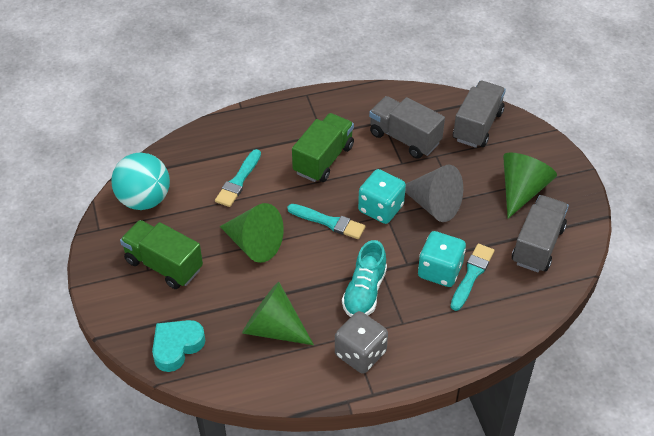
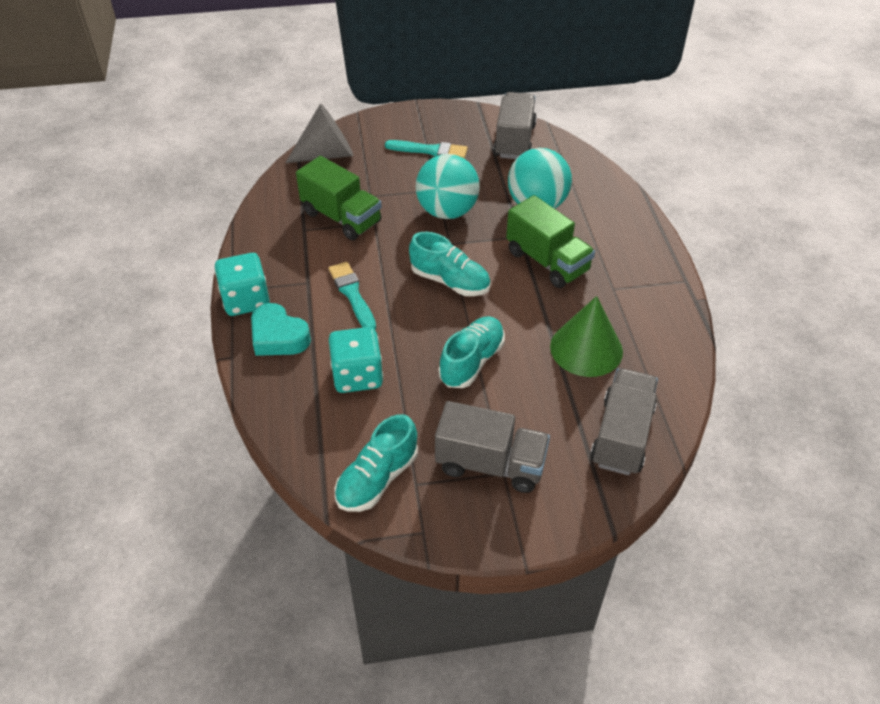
green cone: 3 -> 1
grey dice: 1 -> 0
turquoise ball: 1 -> 2
turquoise brush: 3 -> 2
turquoise shoe: 1 -> 3

